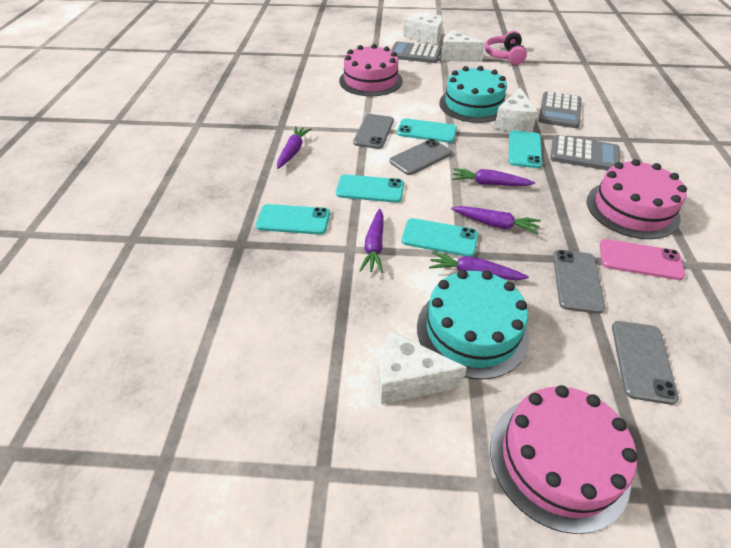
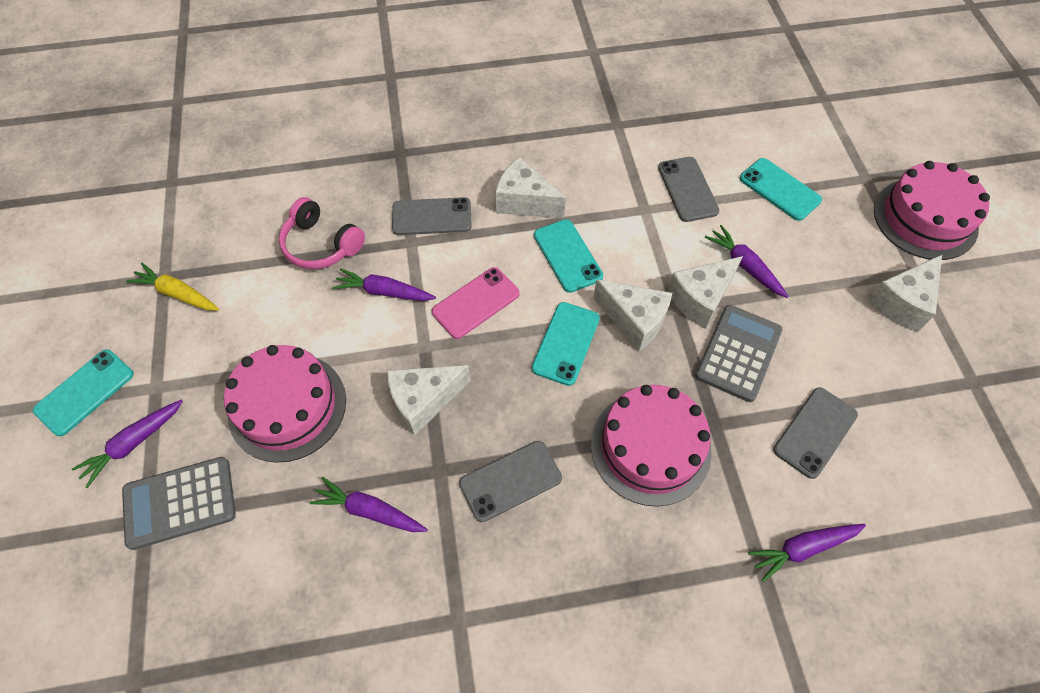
grey calculator: 3 -> 2
turquoise cake: 2 -> 0
turquoise phone: 5 -> 4
white cheese: 4 -> 5
yellow carrot: 0 -> 1

